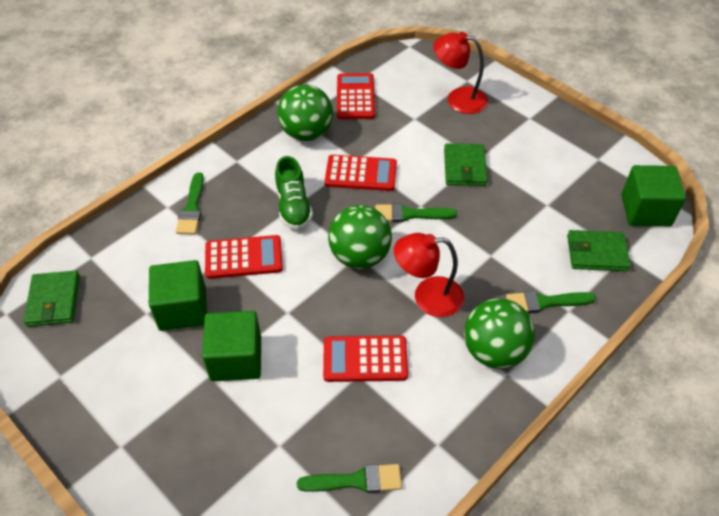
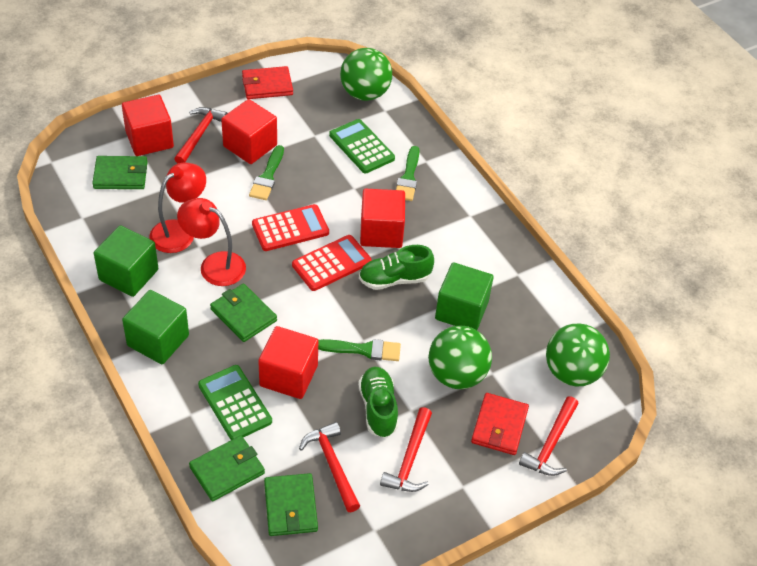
green brush: 4 -> 3
green calculator: 0 -> 2
green shoe: 1 -> 2
green wallet: 3 -> 4
red calculator: 4 -> 2
red cube: 0 -> 4
red hammer: 0 -> 4
red wallet: 0 -> 2

